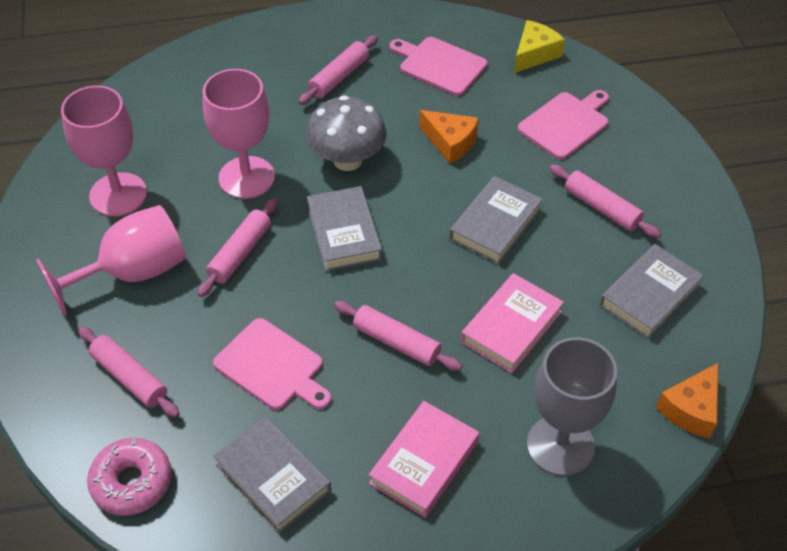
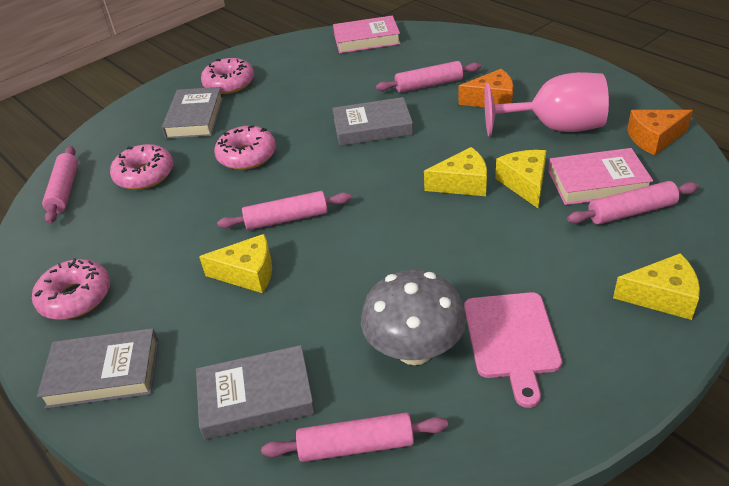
grey goblet: 1 -> 0
pink cutting board: 3 -> 1
pink donut: 1 -> 4
pink goblet: 3 -> 1
yellow cheese: 1 -> 4

